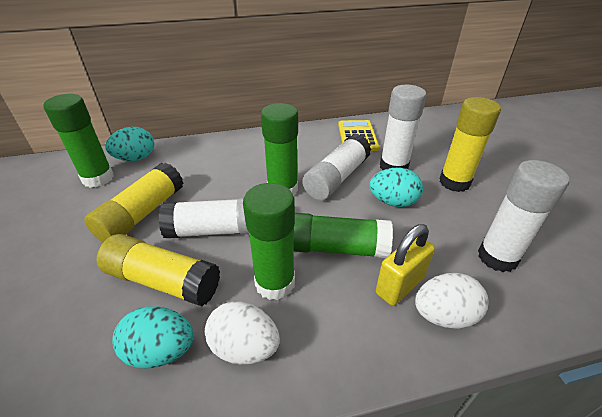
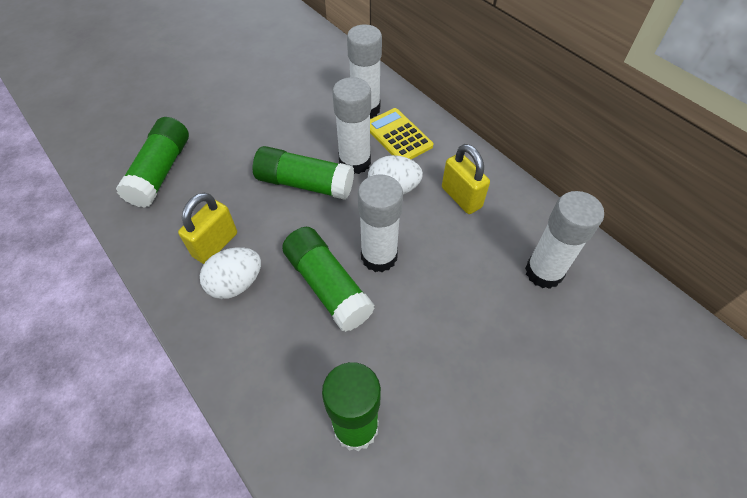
turquoise egg: 3 -> 0
yellow glue stick: 3 -> 0
yellow padlock: 1 -> 2

